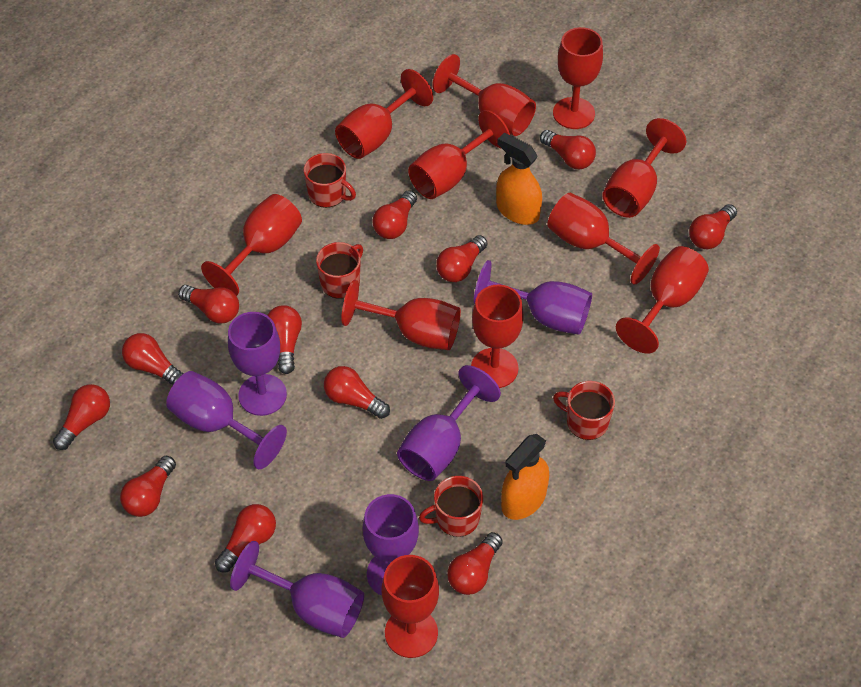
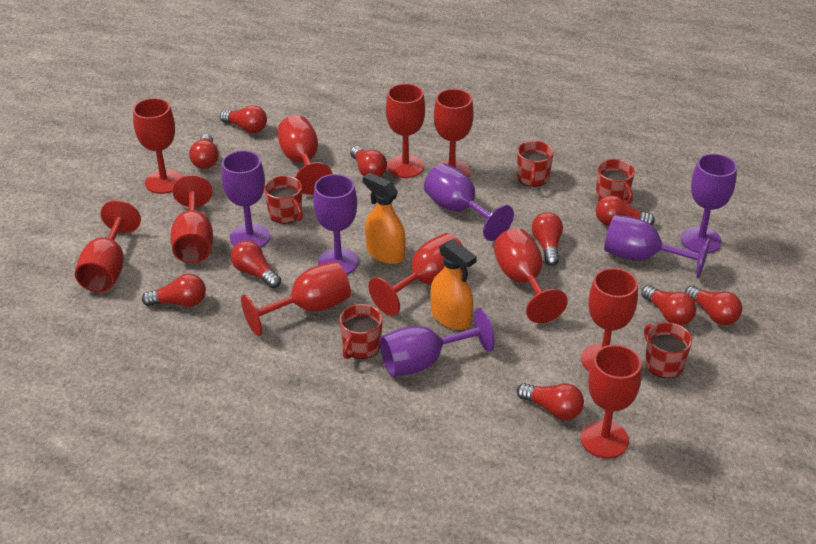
red light bulb: 12 -> 10
red mug: 4 -> 5

